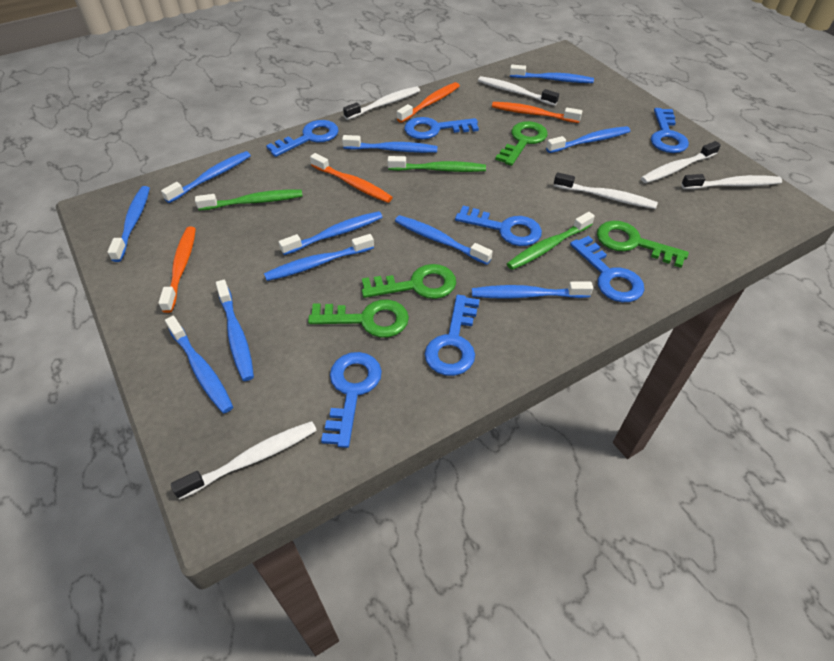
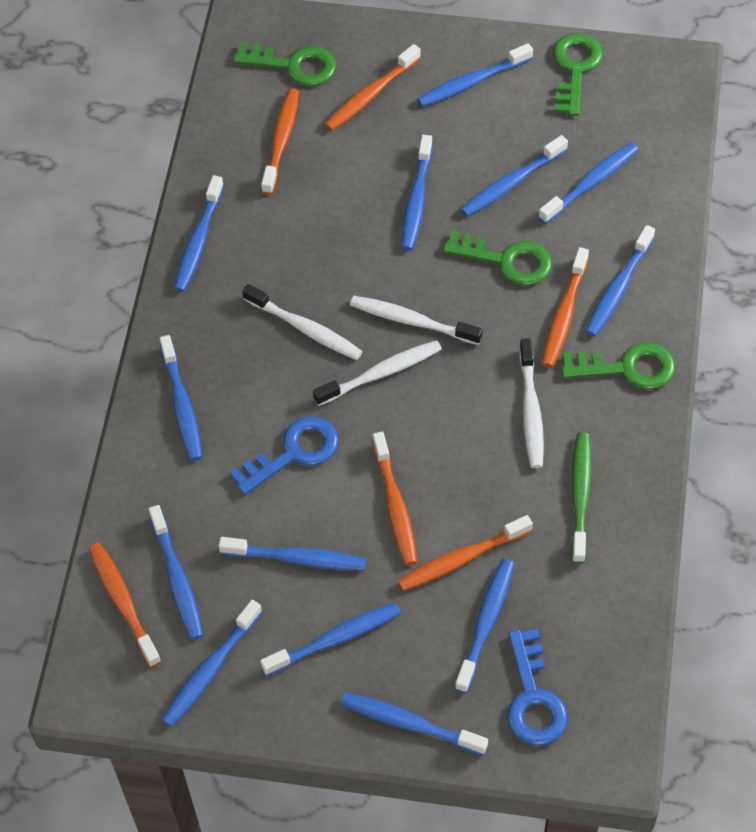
blue key: 7 -> 2
blue toothbrush: 11 -> 13
green toothbrush: 3 -> 1
orange toothbrush: 4 -> 6
white toothbrush: 6 -> 4

